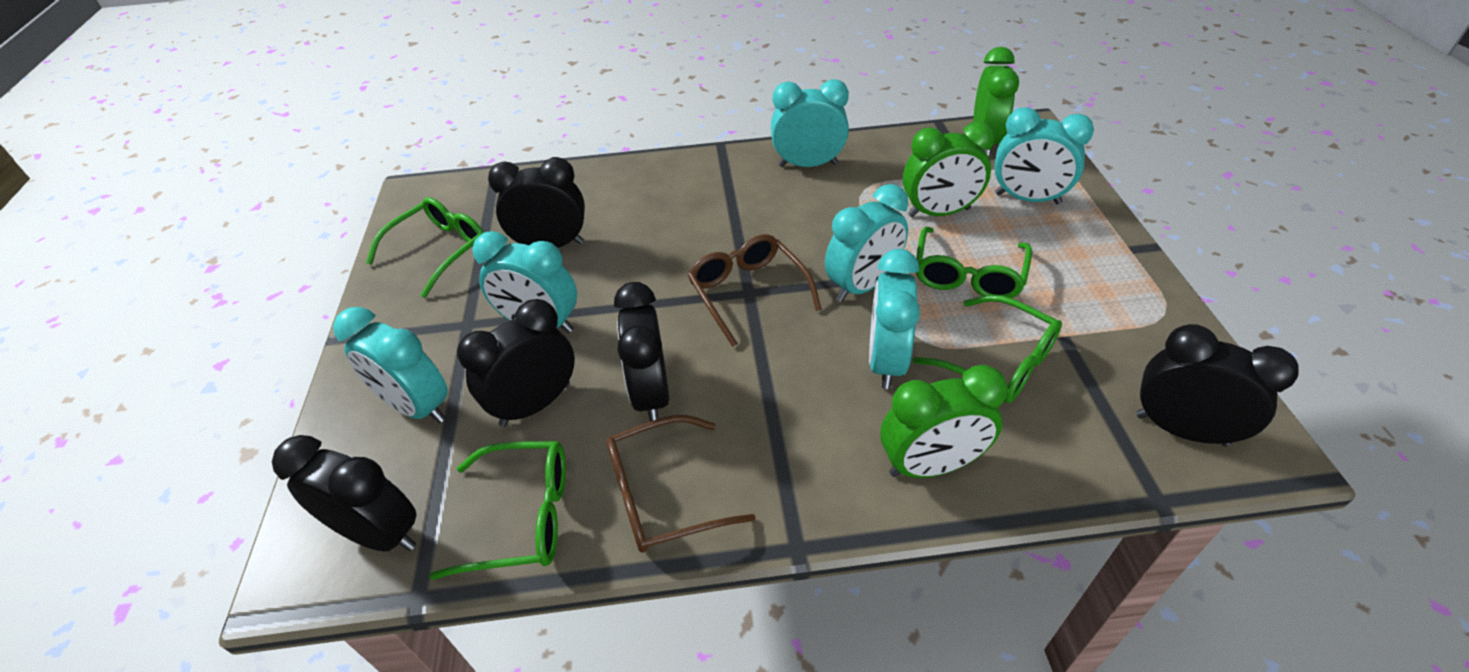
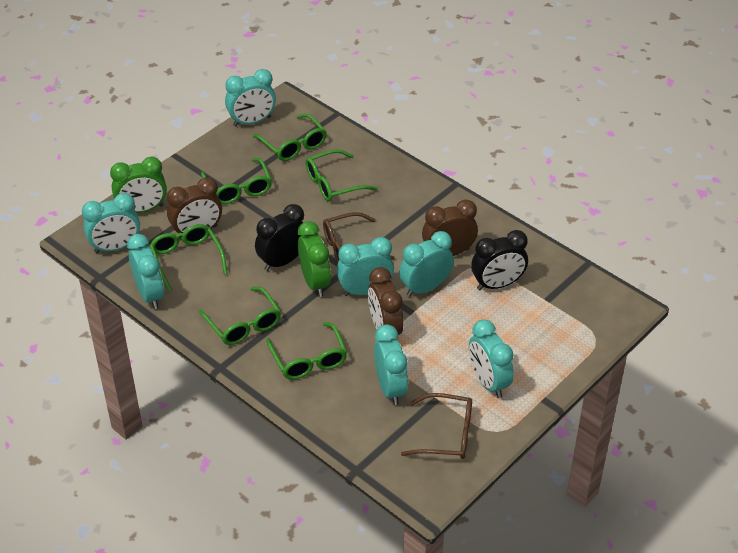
black clock: 5 -> 2
brown clock: 0 -> 3
green clock: 3 -> 2
green glasses: 4 -> 6
turquoise clock: 6 -> 7

